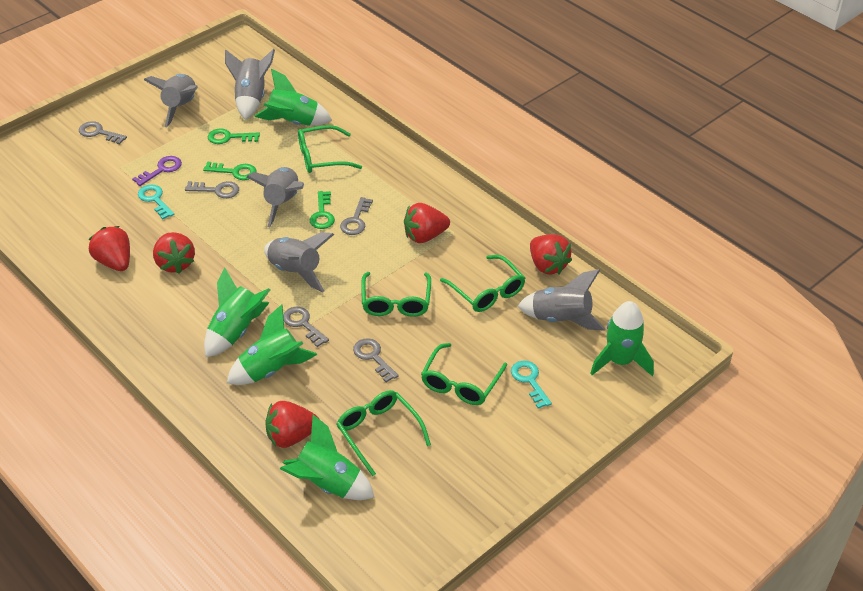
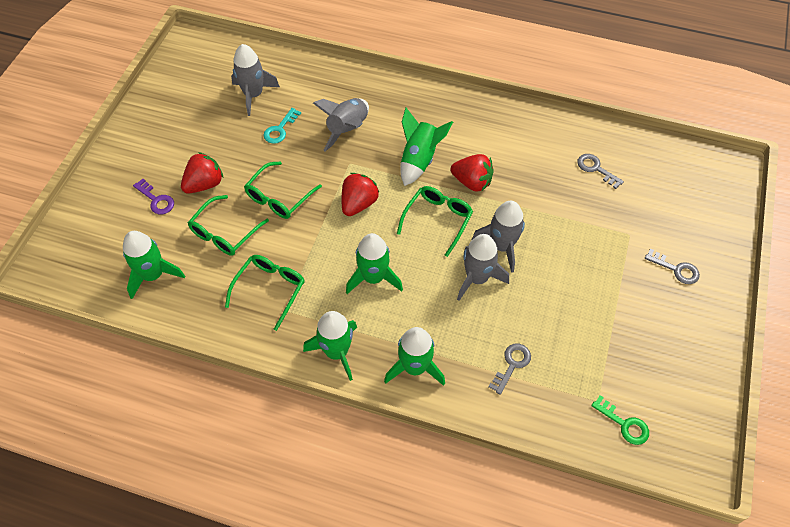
green glasses: 5 -> 4
green key: 3 -> 1
grey key: 5 -> 3
grey rocket: 5 -> 4
red strawberry: 5 -> 3
turquoise key: 2 -> 1

